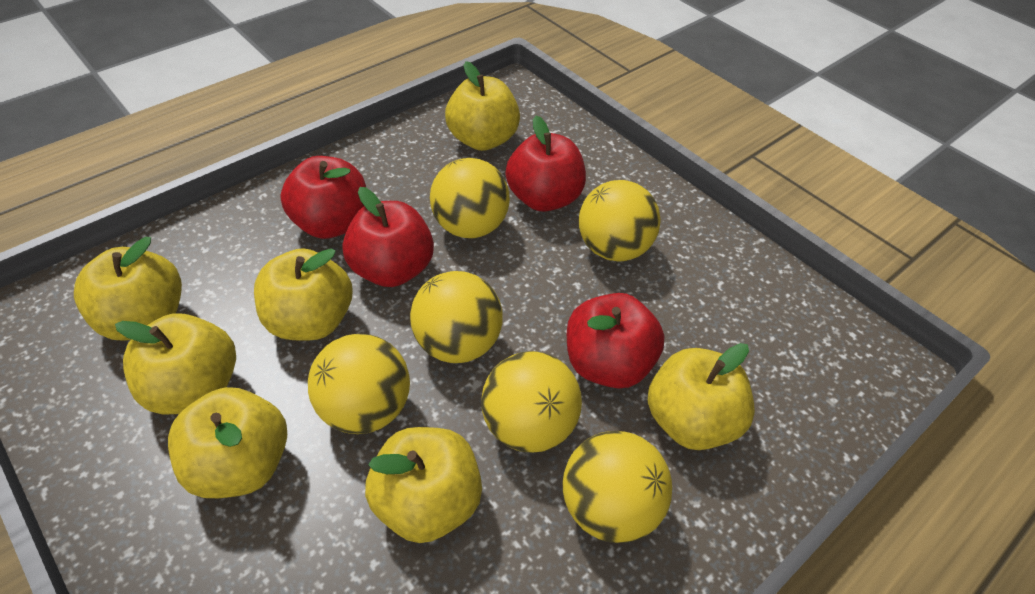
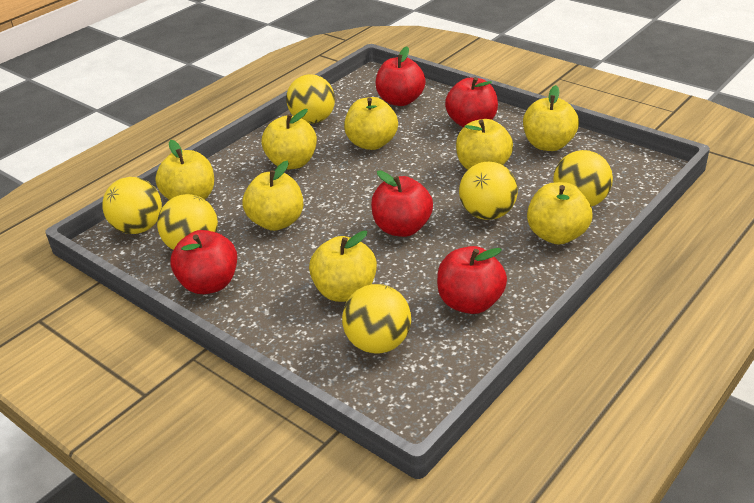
red apple: 4 -> 5
yellow apple: 7 -> 8

